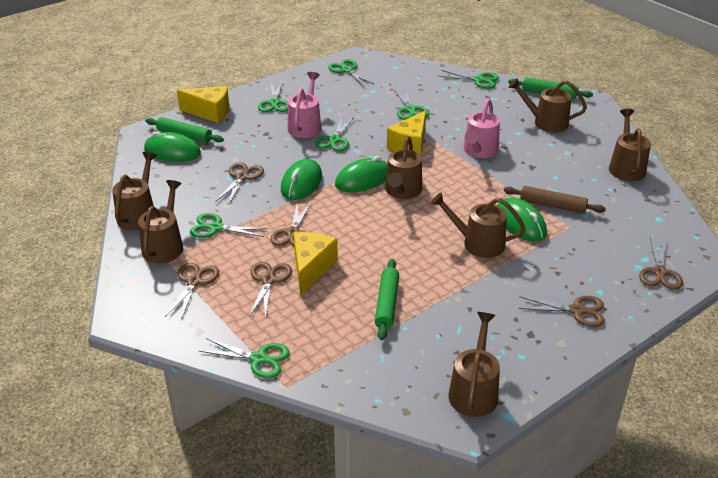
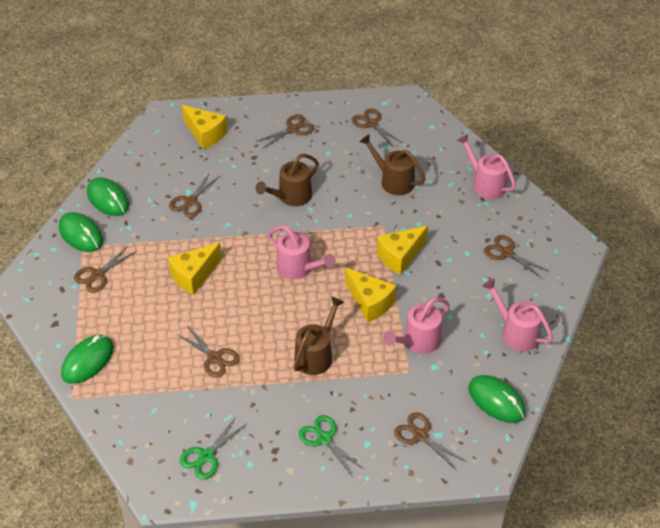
brown rolling pin: 1 -> 0
brown scissors: 6 -> 7
brown watering can: 7 -> 3
green rolling pin: 3 -> 0
green scissors: 7 -> 2
pink watering can: 2 -> 4
yellow cheese: 3 -> 4

